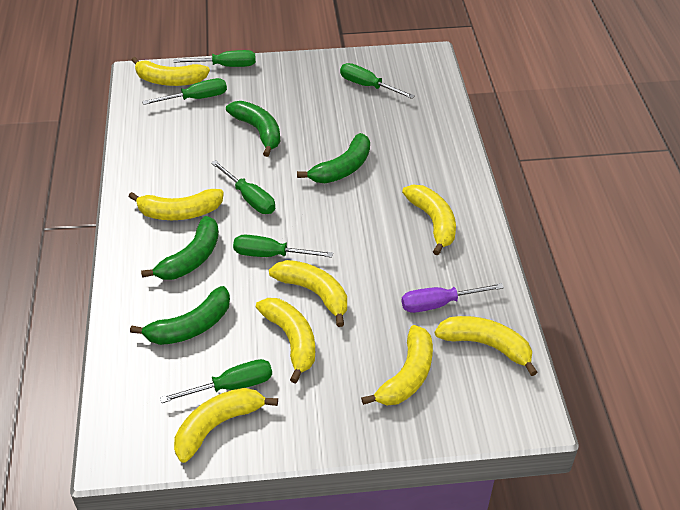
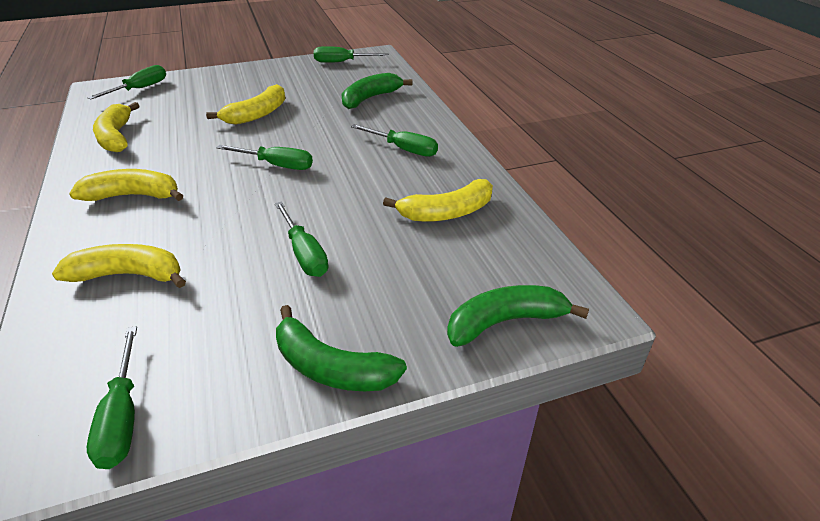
green banana: 4 -> 3
purple screwdriver: 1 -> 0
yellow banana: 8 -> 5

